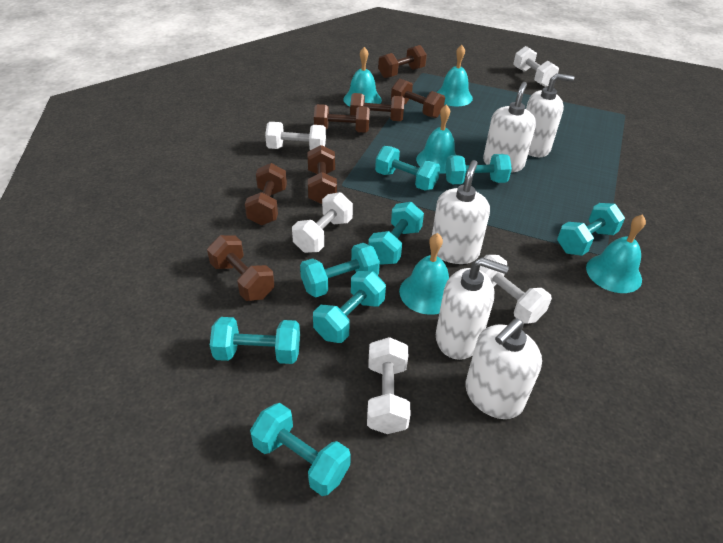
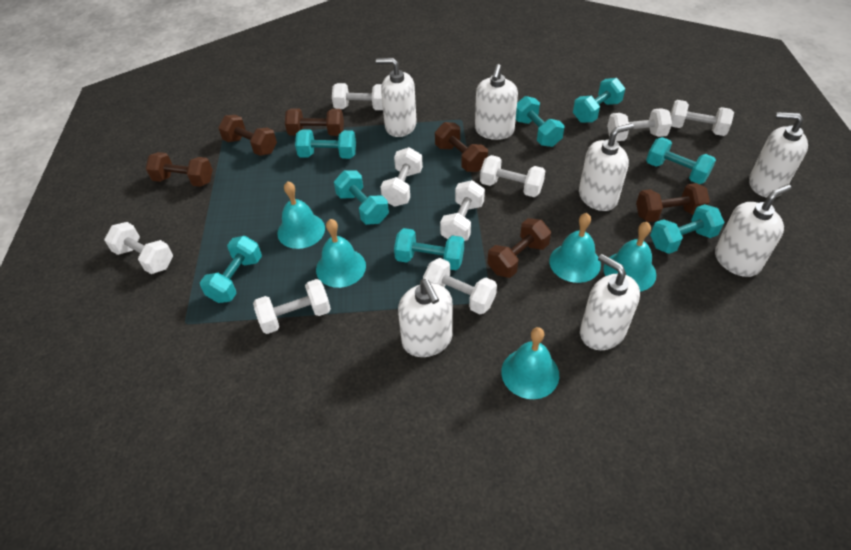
brown dumbbell: 7 -> 6
white dumbbell: 5 -> 9
white soap dispenser: 5 -> 7

